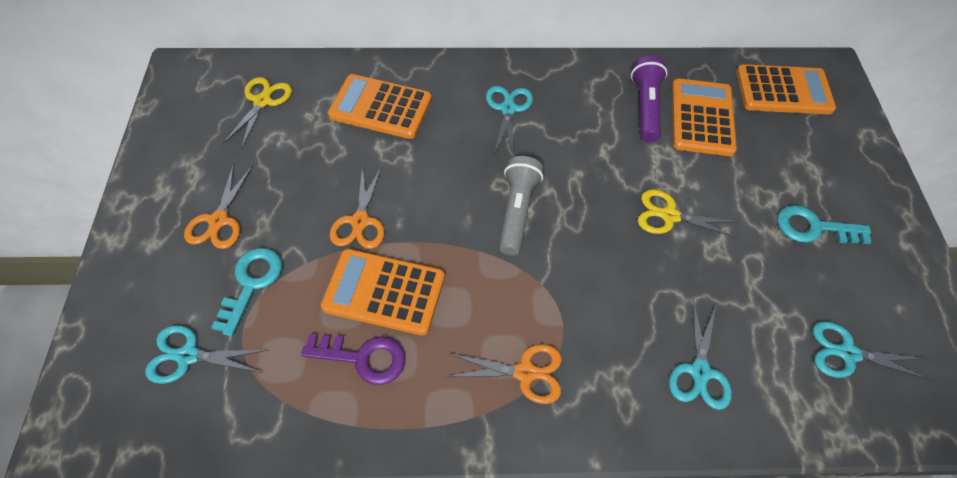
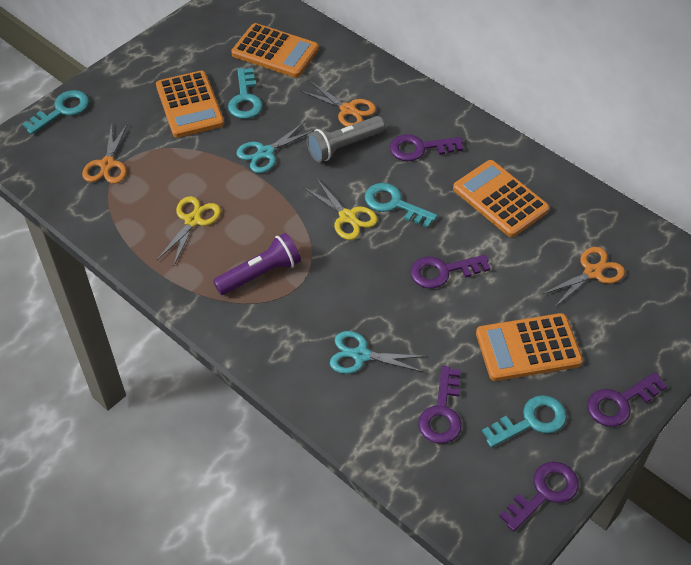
purple key: 1 -> 5
turquoise key: 2 -> 4
turquoise scissors: 4 -> 2

